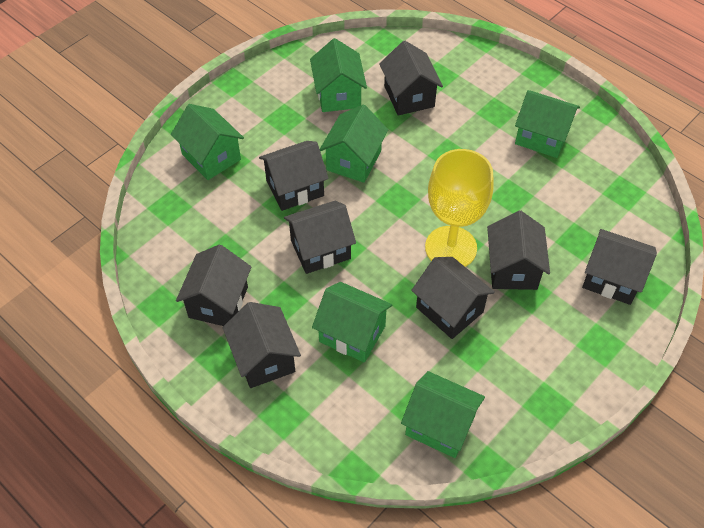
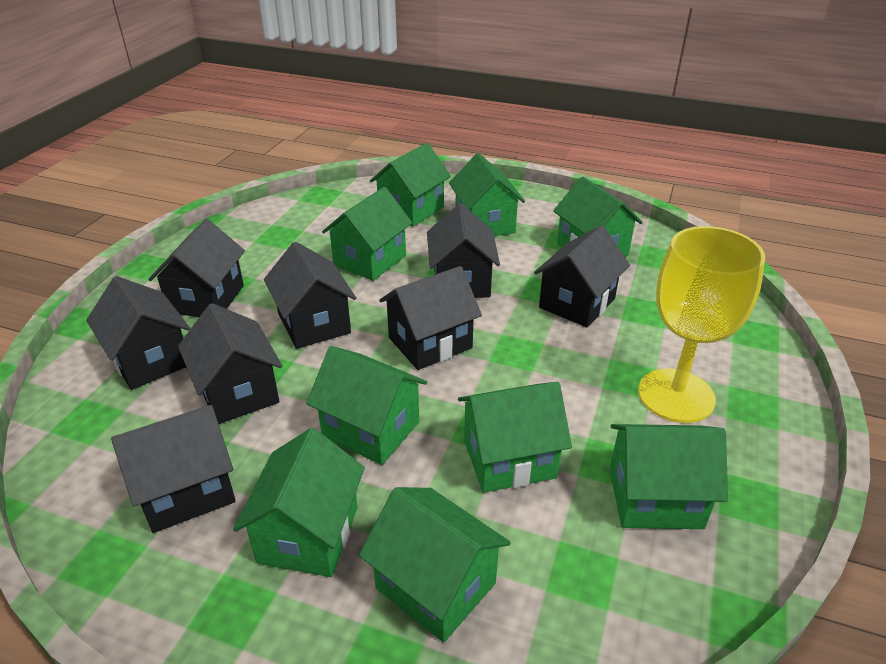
green house: 6 -> 9

